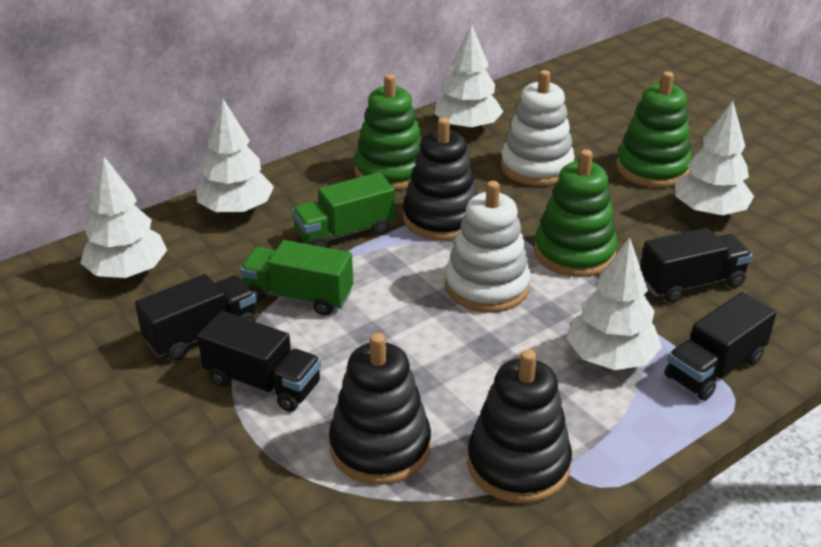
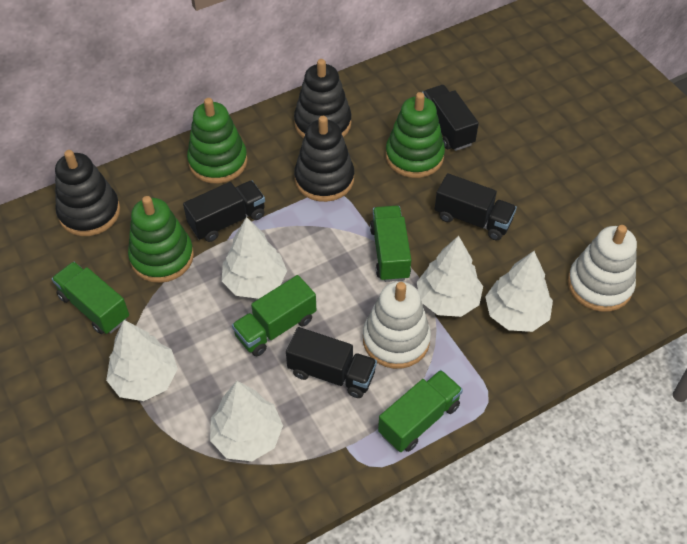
green truck: 2 -> 4

